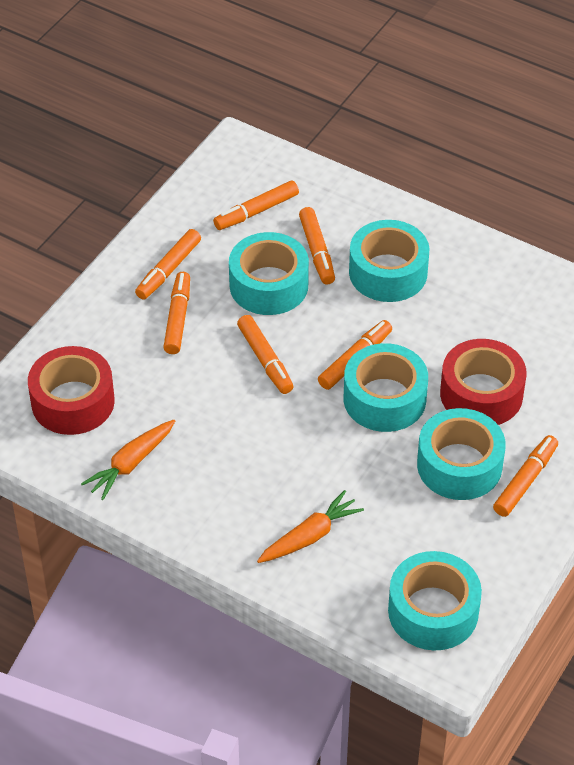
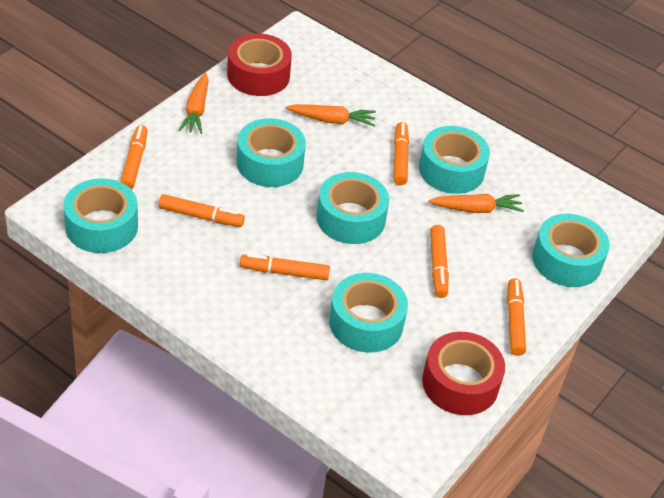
orange carrot: 2 -> 3
orange marker: 7 -> 6
turquoise tape: 5 -> 6

